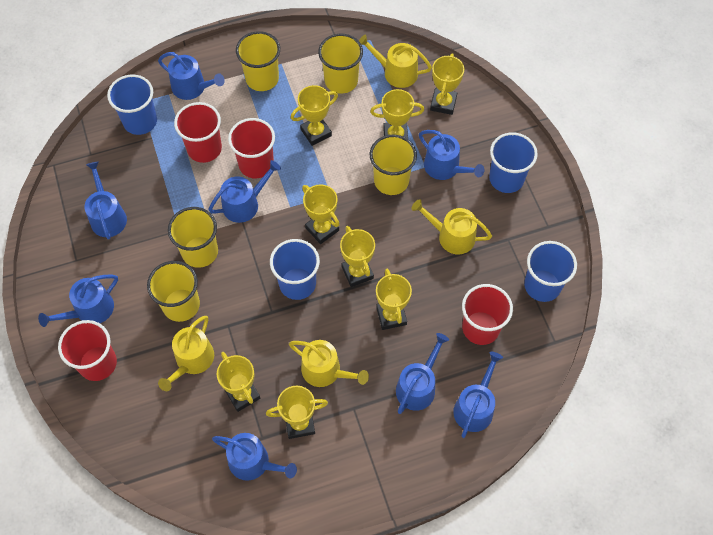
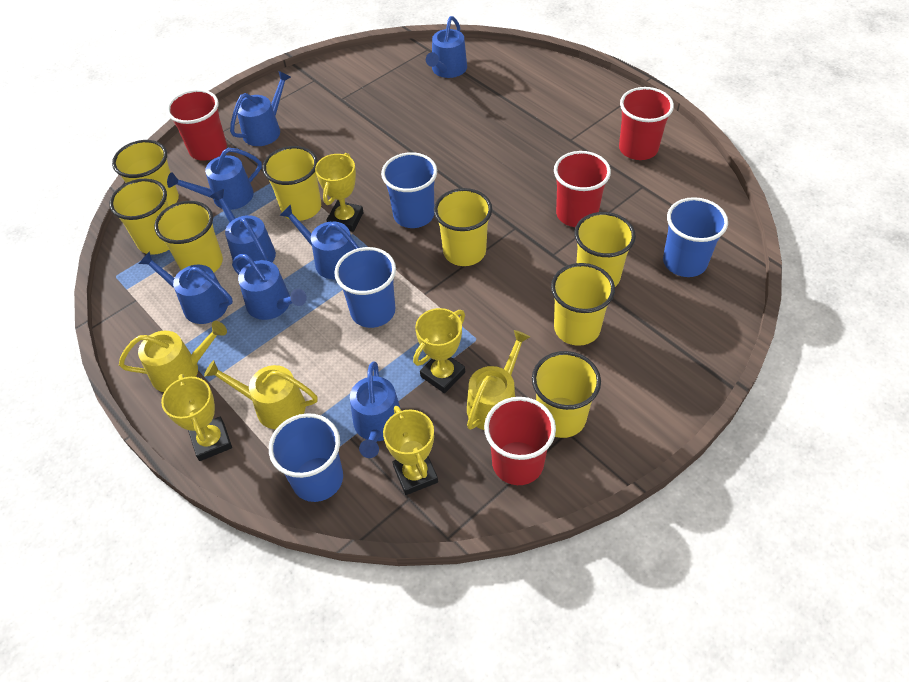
yellow cup: 5 -> 8
yellow trophy: 8 -> 4
yellow watering can: 4 -> 3

